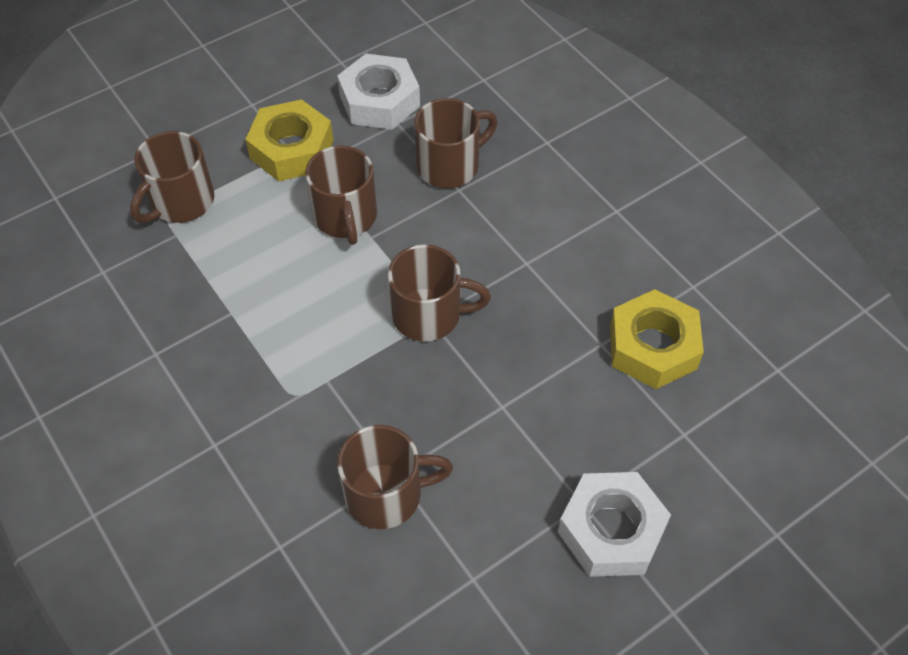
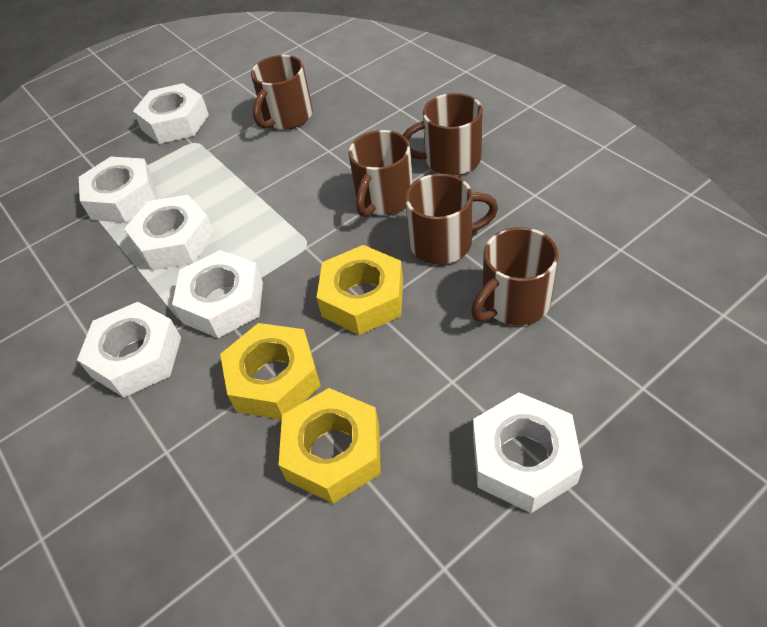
white nut: 2 -> 6
yellow nut: 2 -> 3

